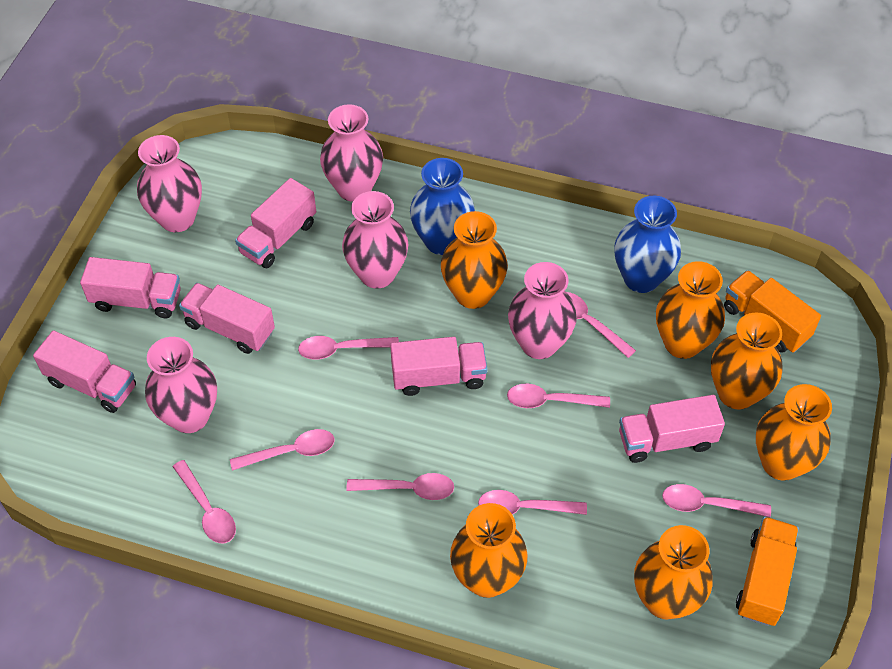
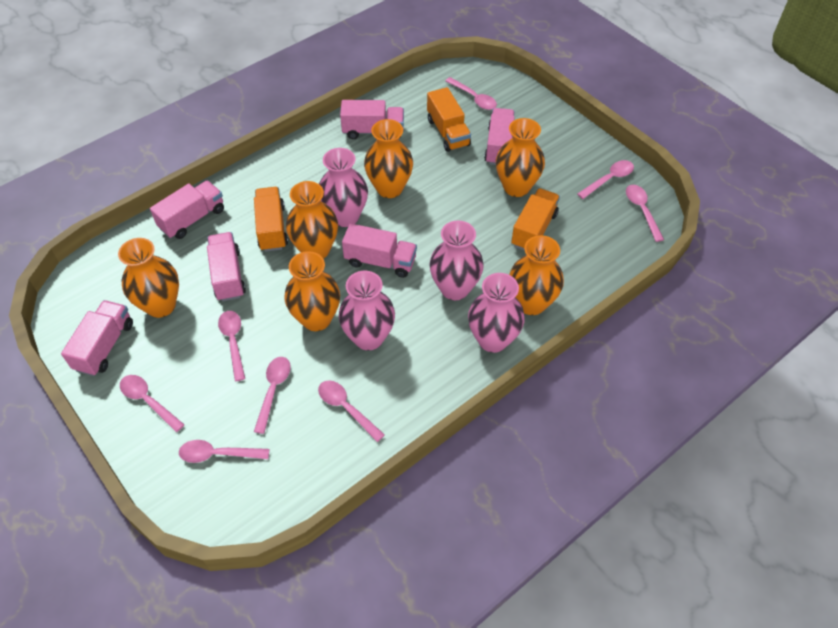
blue vase: 2 -> 0
orange truck: 2 -> 3
pink vase: 5 -> 4

